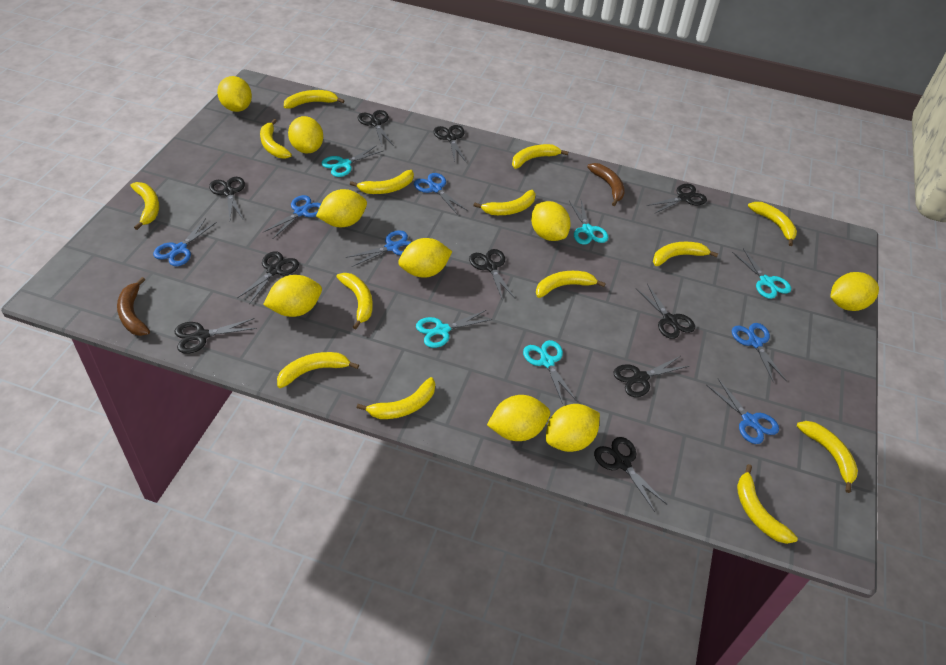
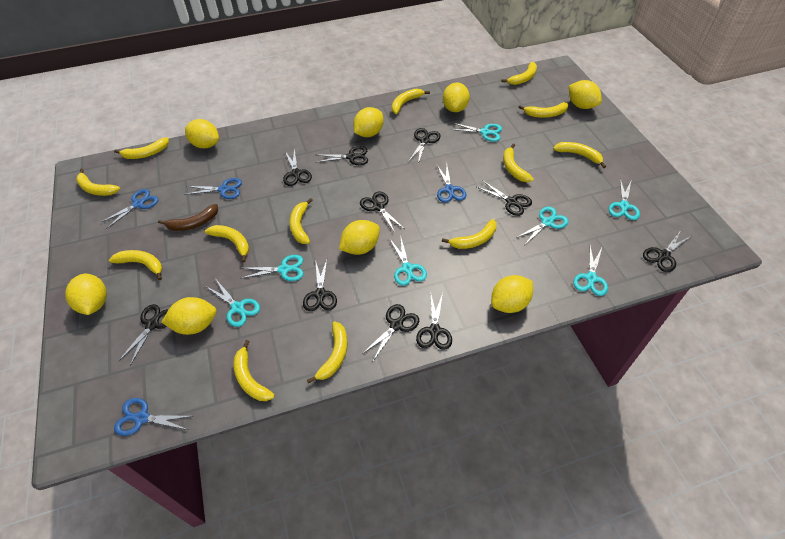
blue scissors: 6 -> 4
brown banana: 2 -> 1
turquoise scissors: 5 -> 7
yellow banana: 14 -> 13
yellow lemon: 9 -> 8

